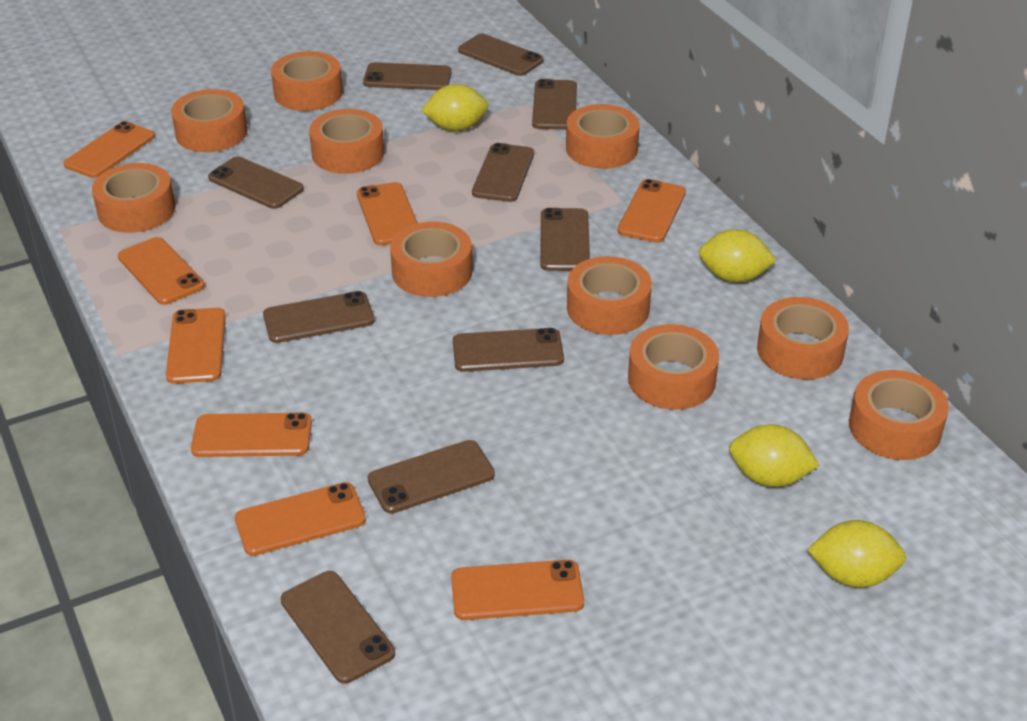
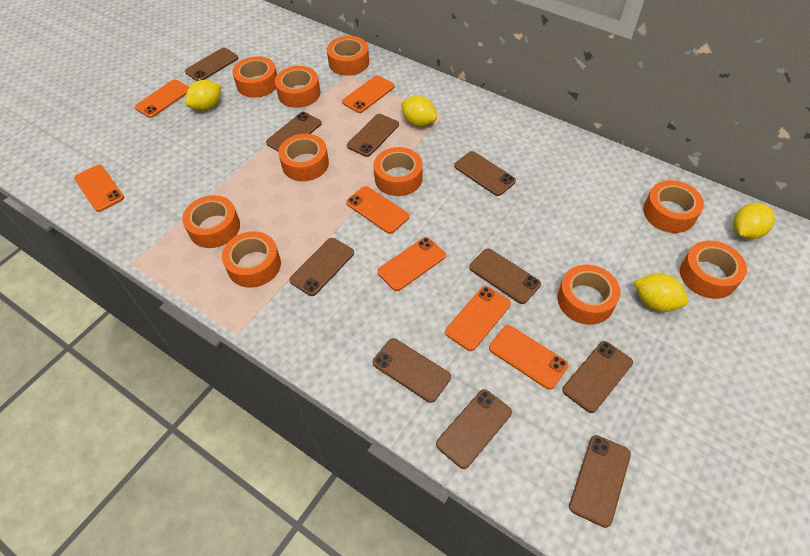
orange phone: 8 -> 7

